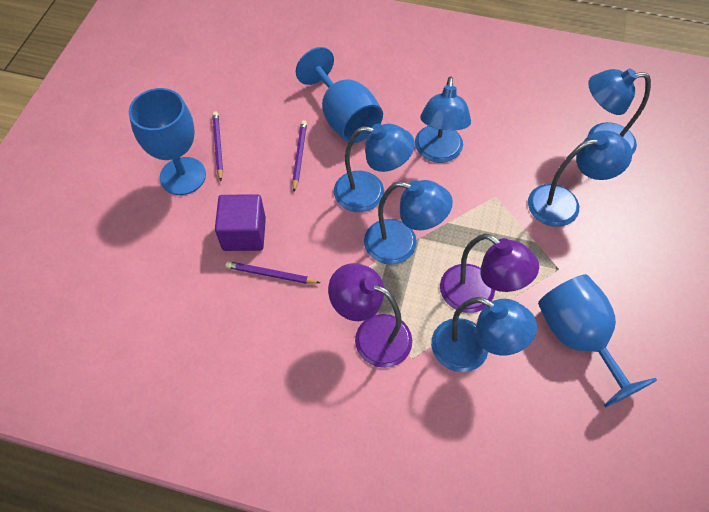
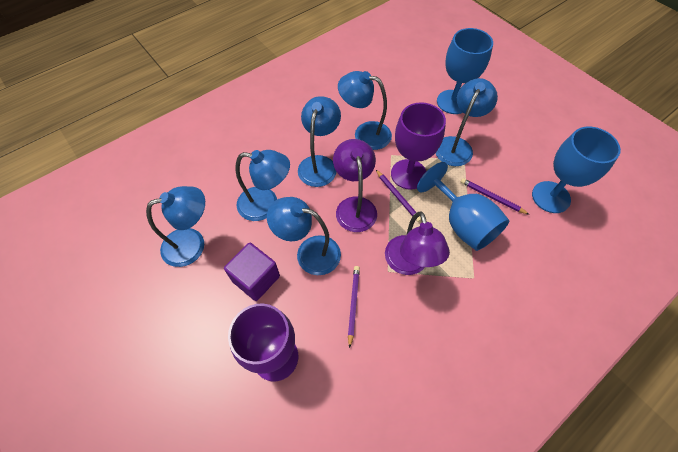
purple goblet: 0 -> 2

